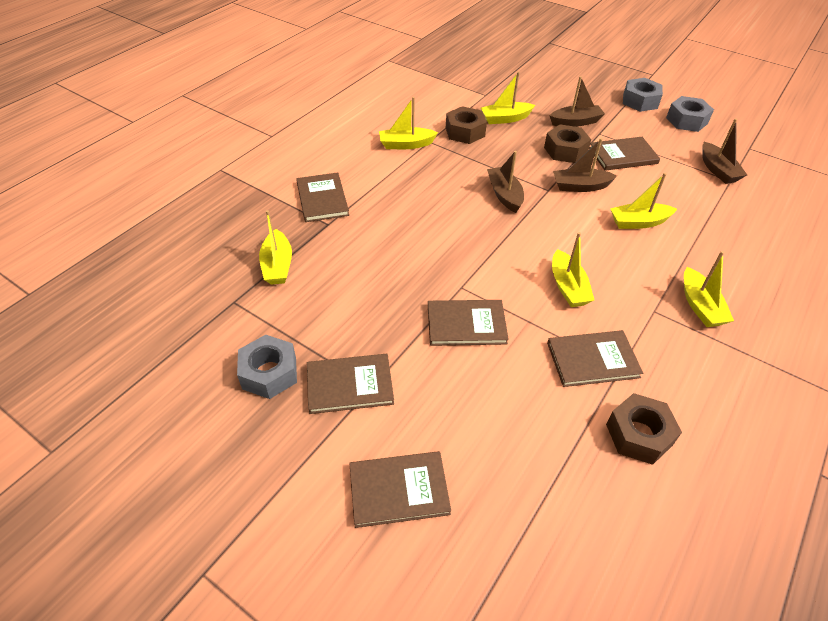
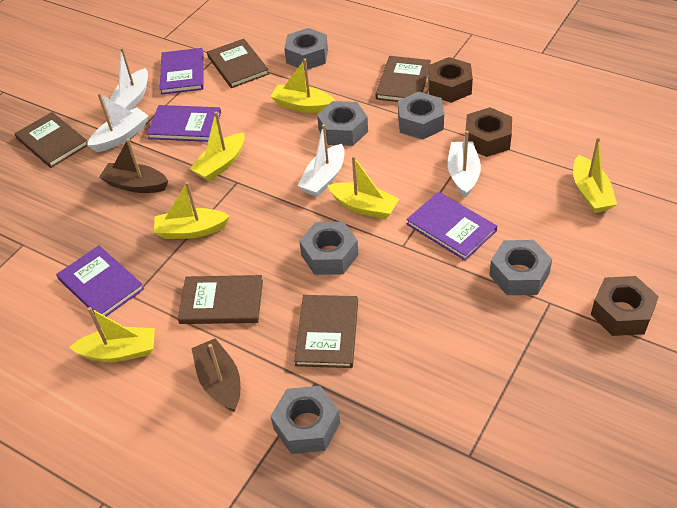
brown boat: 4 -> 2
brown book: 6 -> 5
grey nut: 3 -> 6
purple book: 0 -> 4
white boat: 0 -> 4

